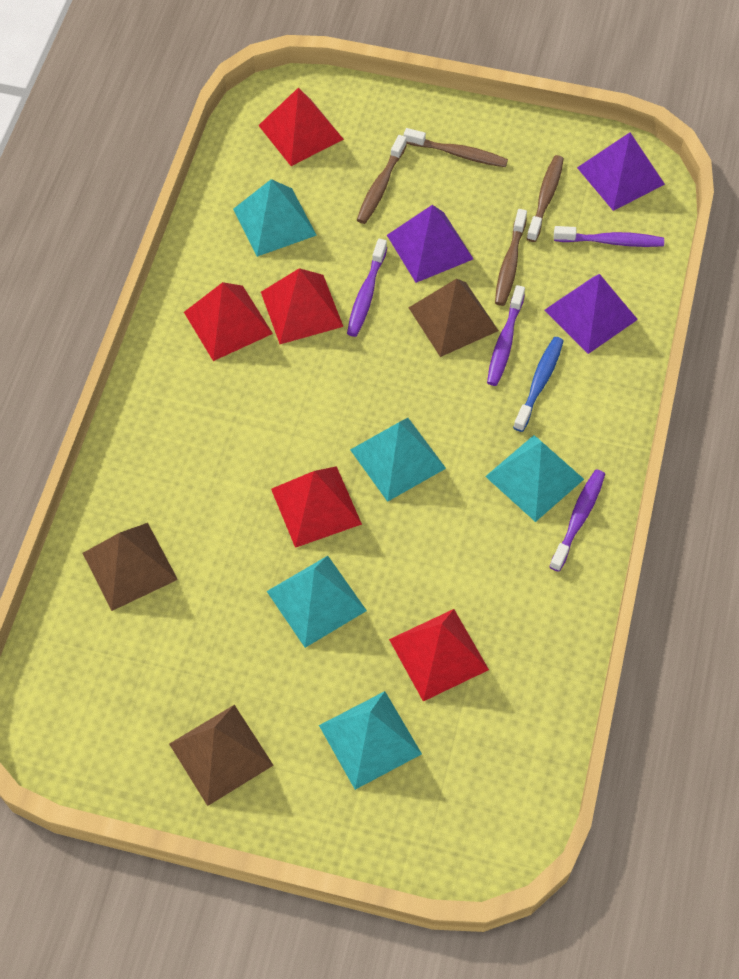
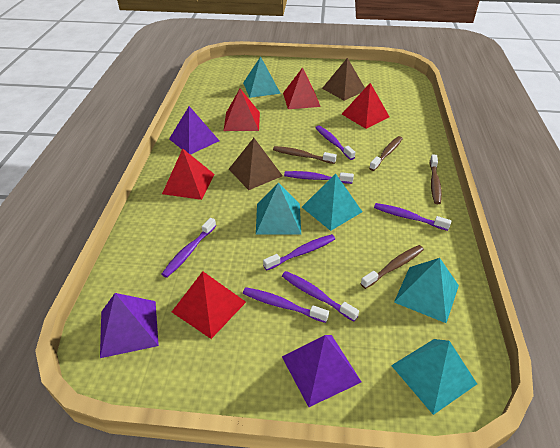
blue toothbrush: 1 -> 0
brown pyramid: 3 -> 2
purple toothbrush: 4 -> 7

